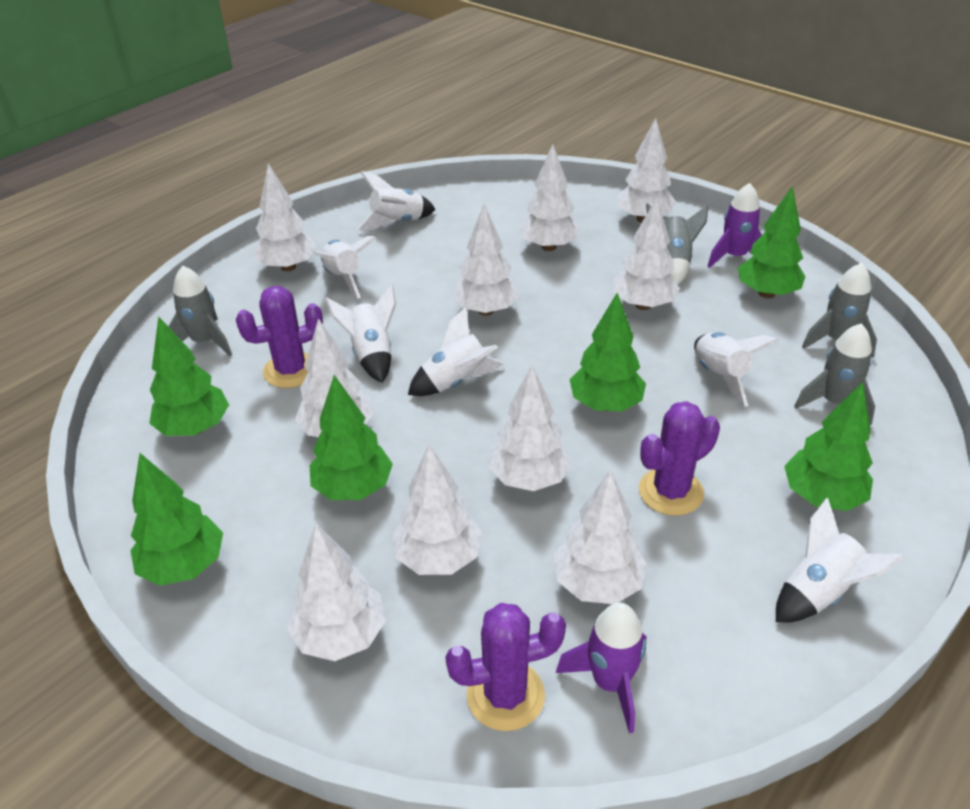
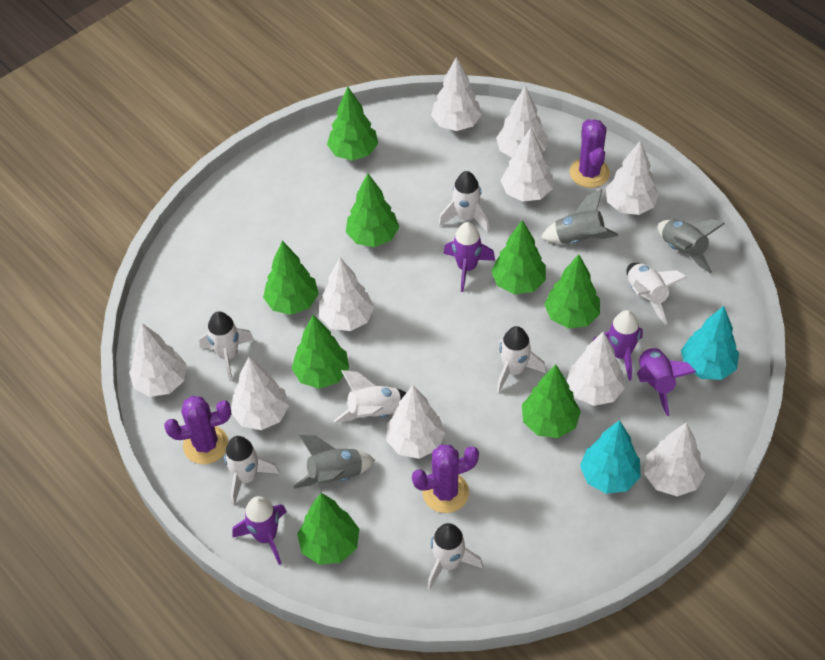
green tree: 6 -> 8
grey rocket: 4 -> 3
purple rocket: 2 -> 4
turquoise tree: 0 -> 2
white rocket: 6 -> 7

